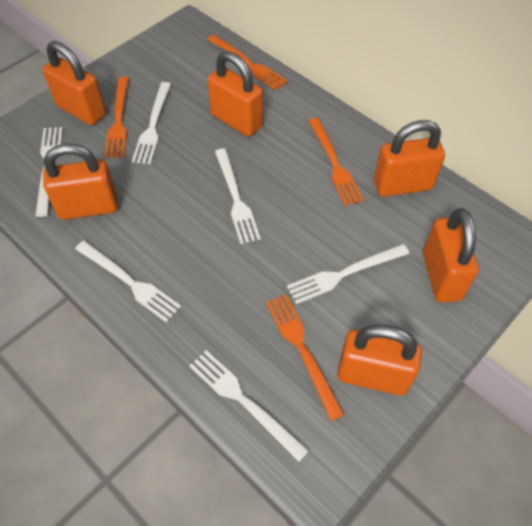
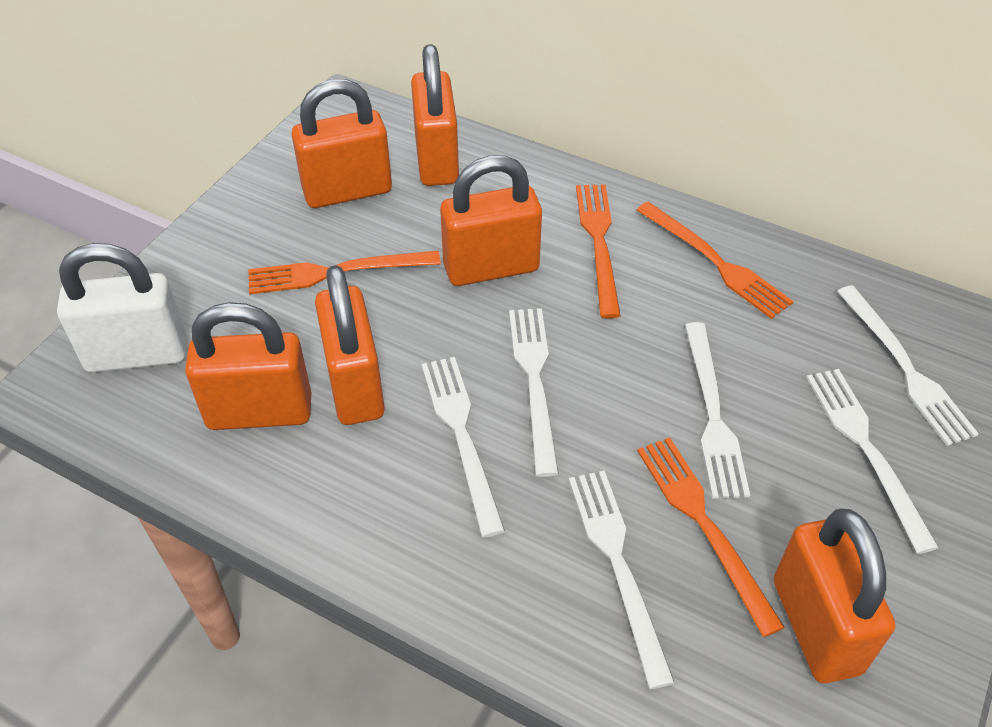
white padlock: 0 -> 1

